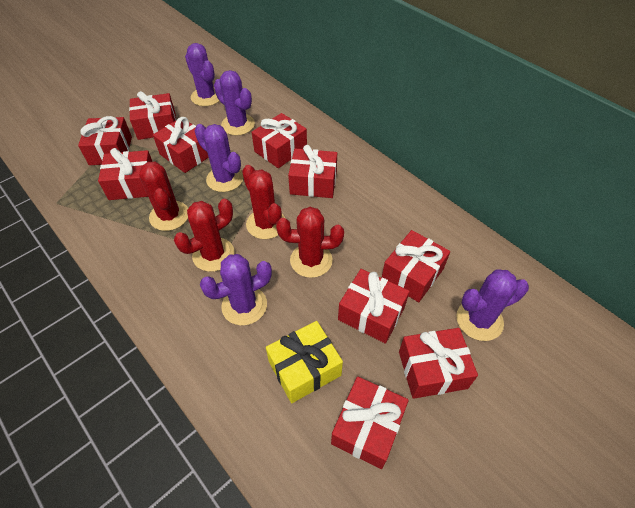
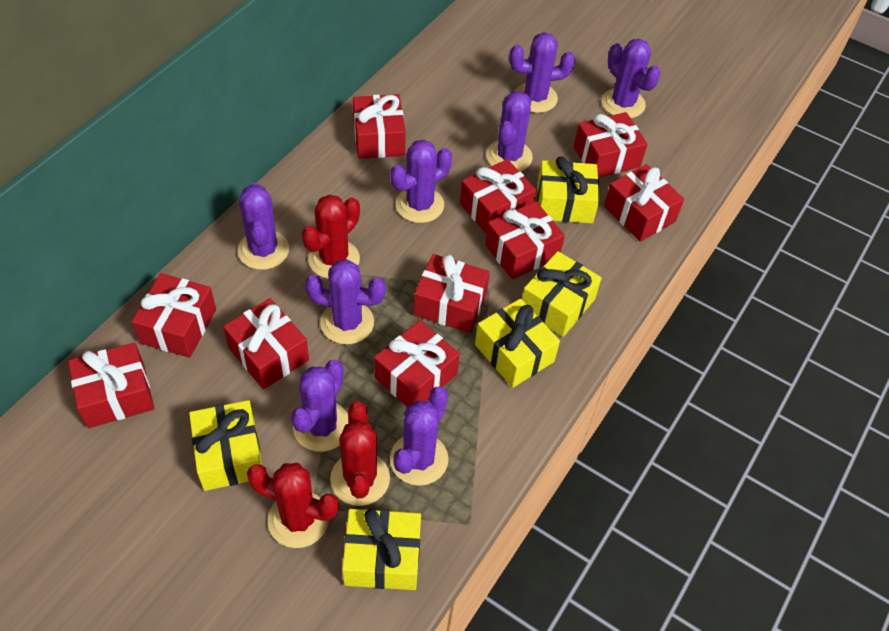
purple cactus: 5 -> 8
red cactus: 4 -> 3
yellow gift: 1 -> 5

